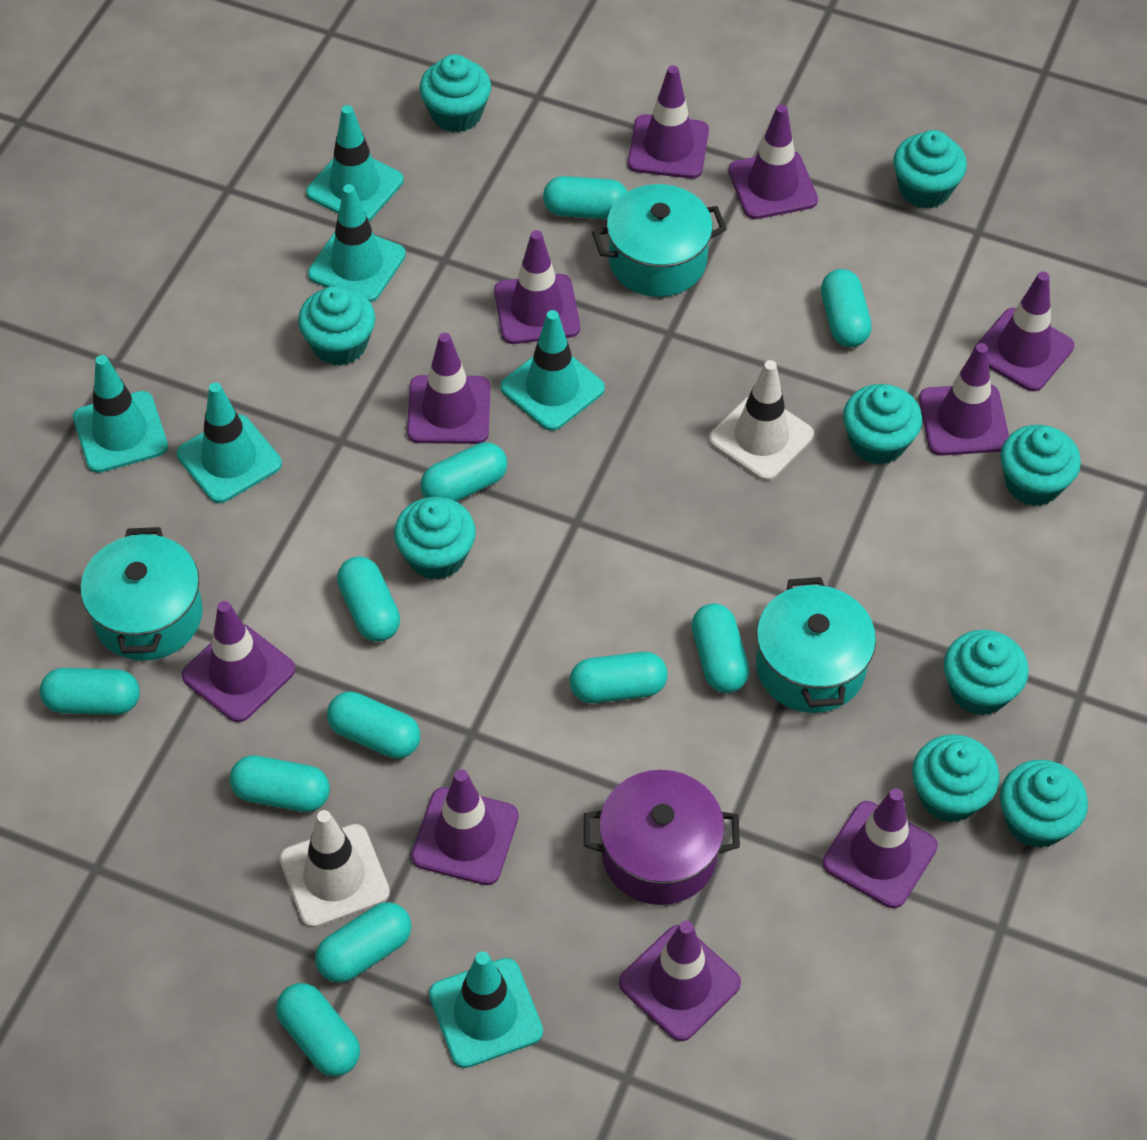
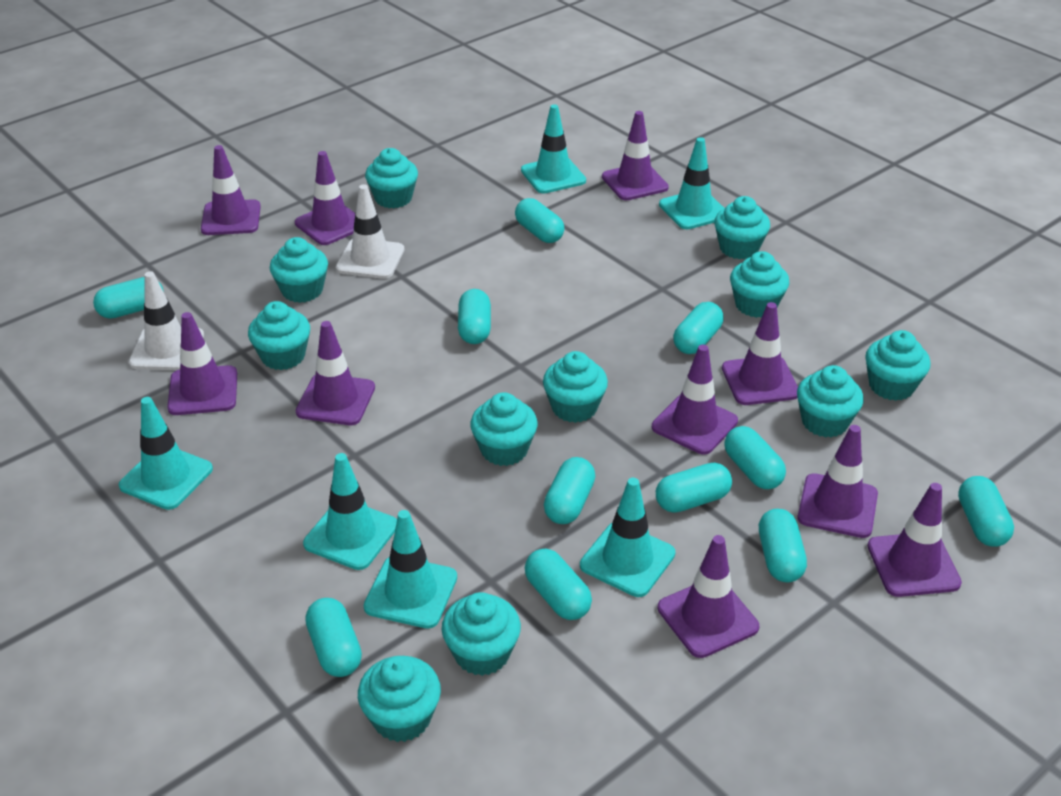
purple pot: 1 -> 0
turquoise cupcake: 9 -> 11
turquoise pot: 3 -> 0

